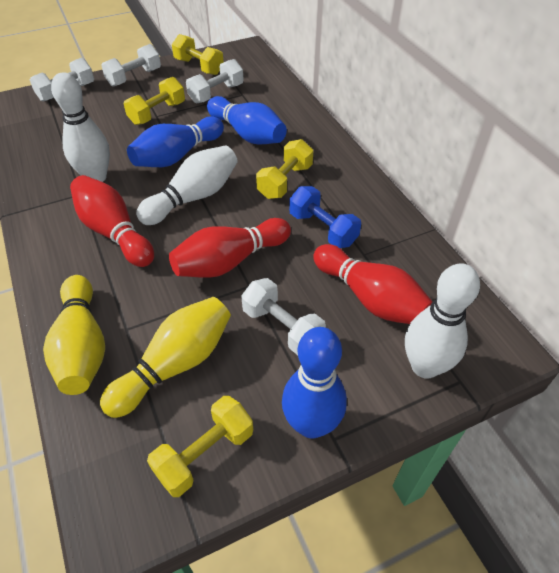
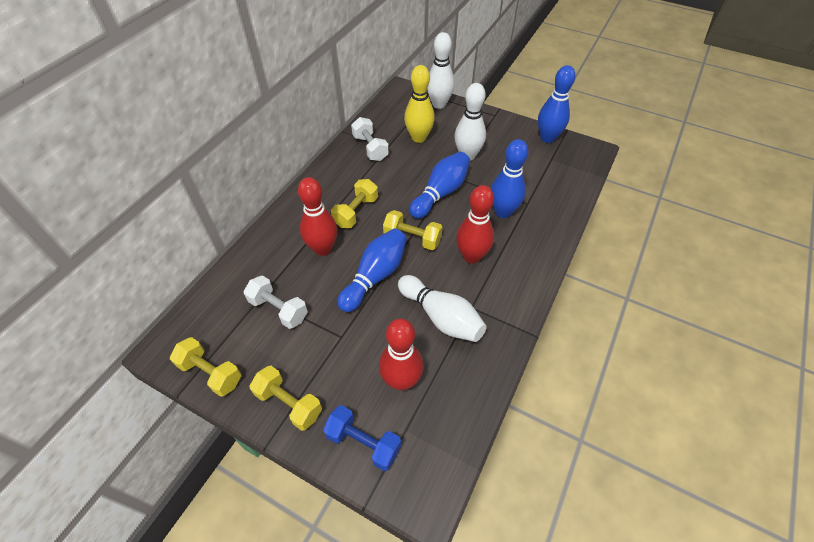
blue bowling pin: 3 -> 4
white dumbbell: 4 -> 2
yellow bowling pin: 2 -> 1

